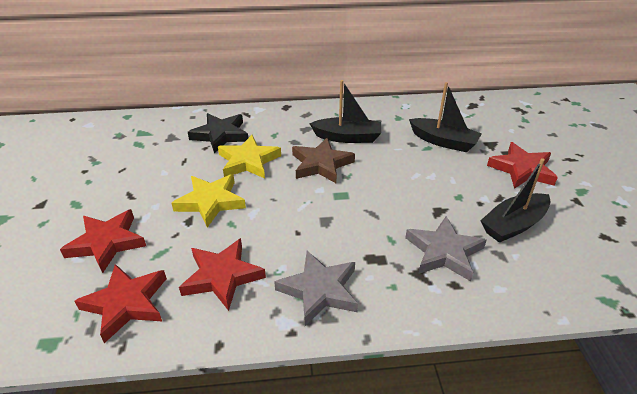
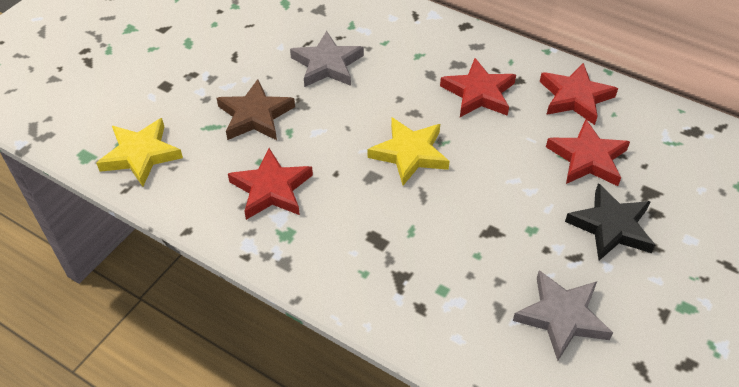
black boat: 3 -> 0

